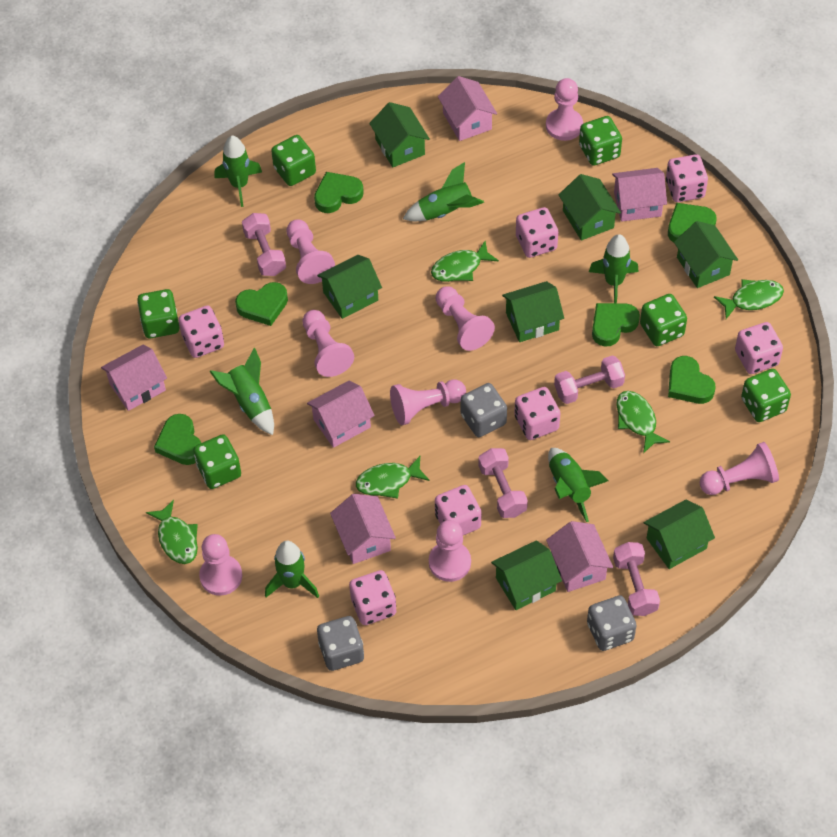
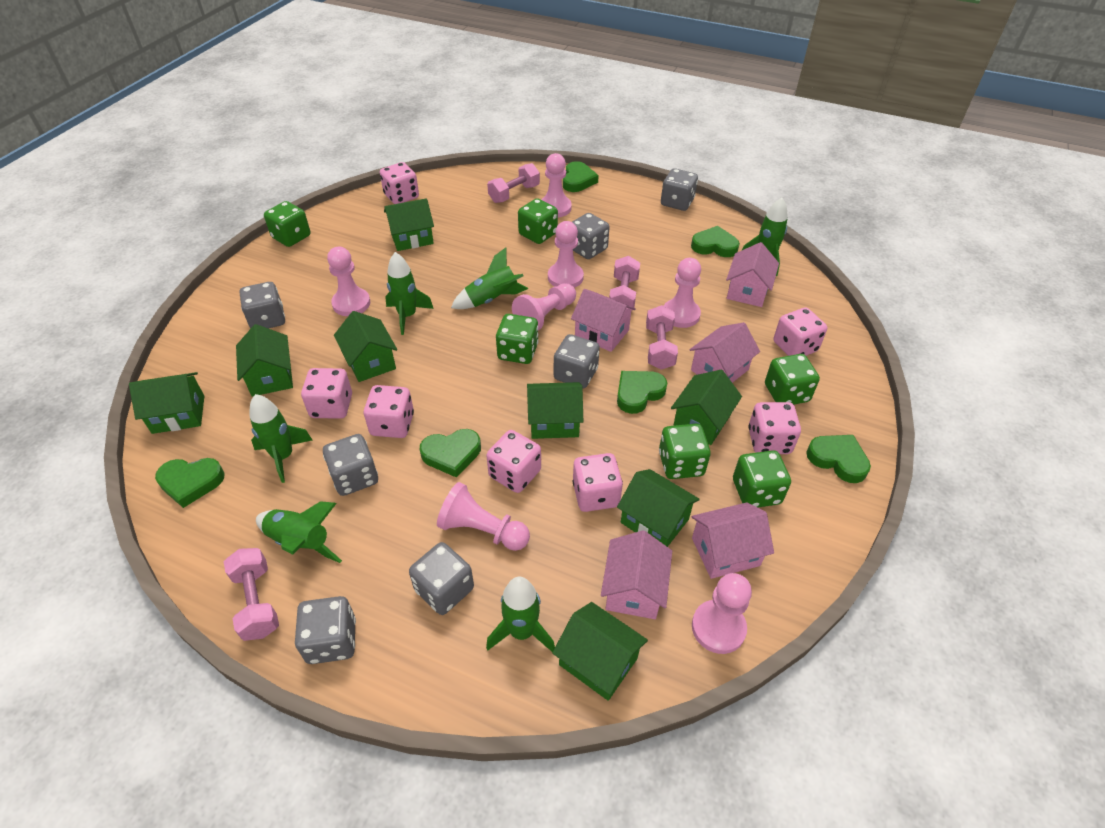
green fish: 5 -> 0
green house: 7 -> 8
grey dice: 3 -> 7
pink house: 6 -> 5
pink pawn: 8 -> 7

